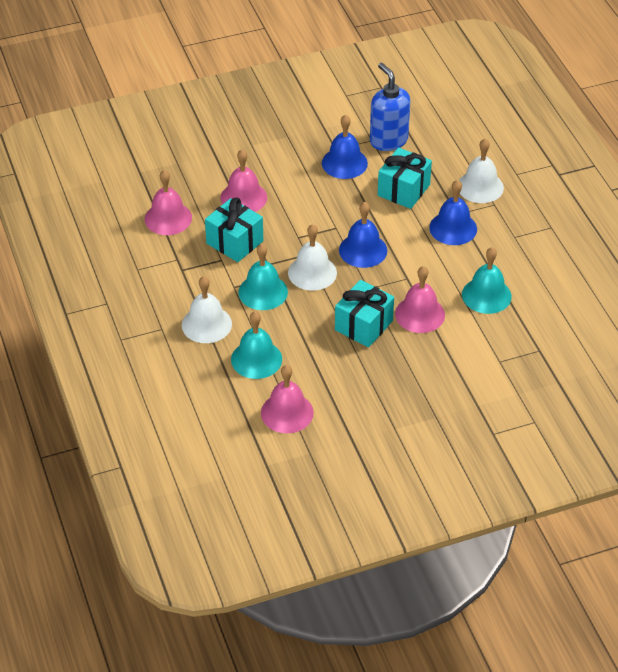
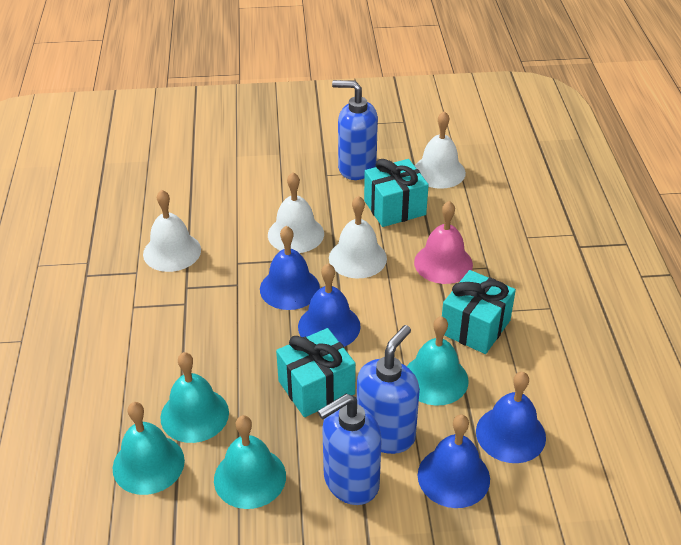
blue bell: 3 -> 4
blue soap dispenser: 1 -> 3
pink bell: 4 -> 1
turquoise bell: 3 -> 4
white bell: 3 -> 4

